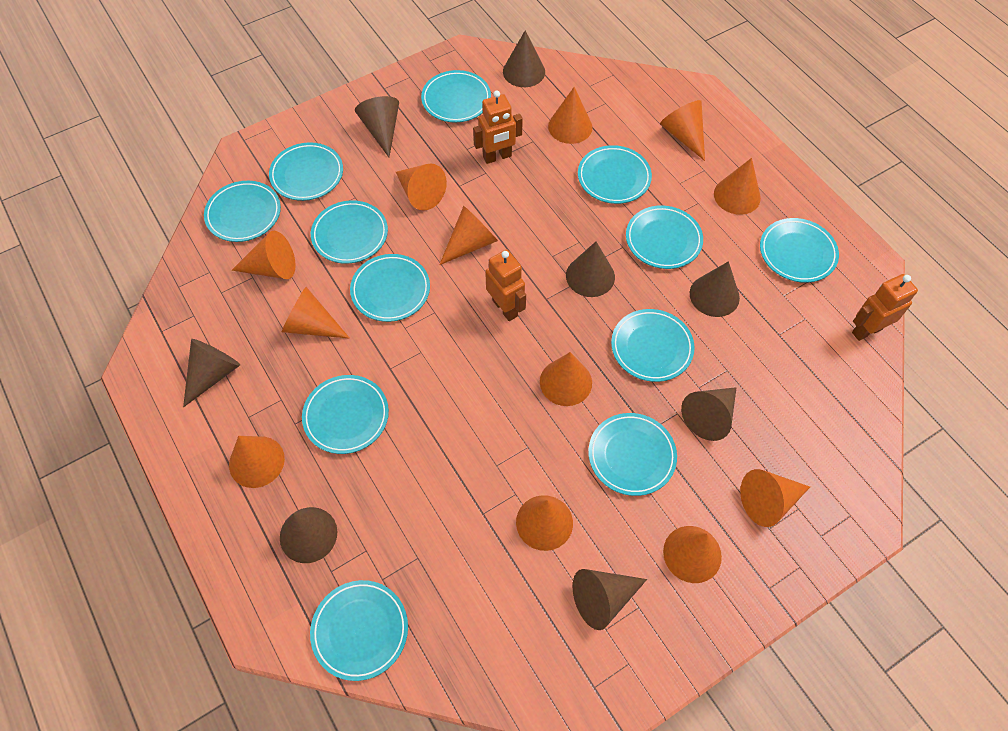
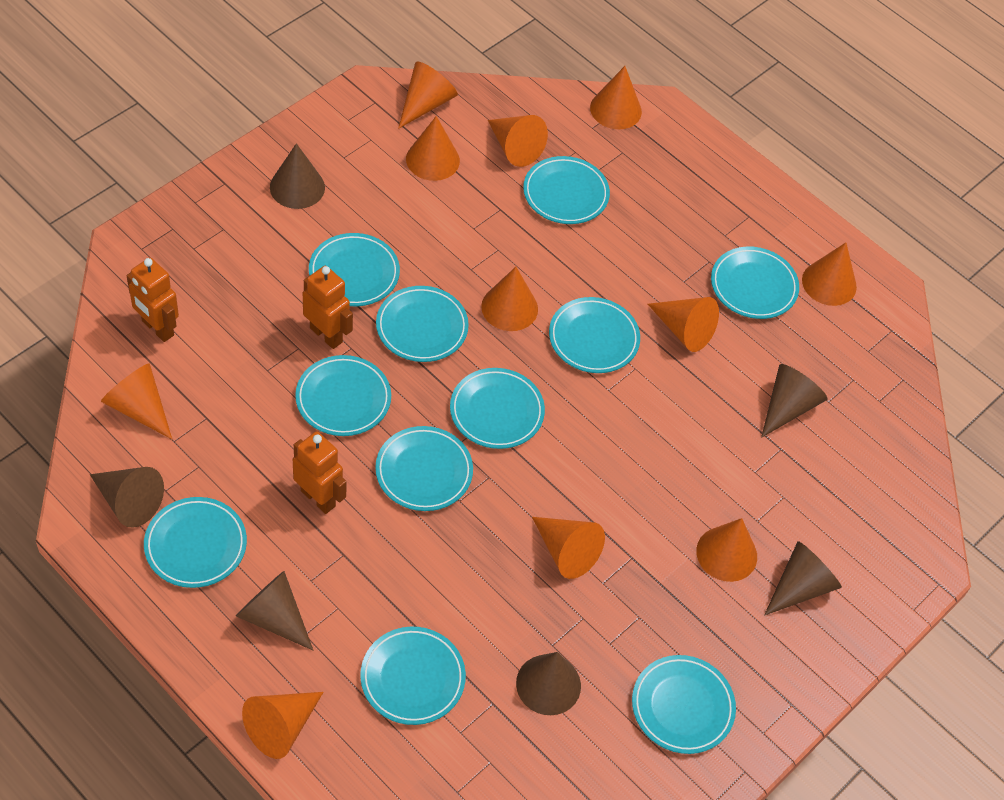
brown cone: 8 -> 6
orange cone: 12 -> 11
turquoise plate: 12 -> 11

